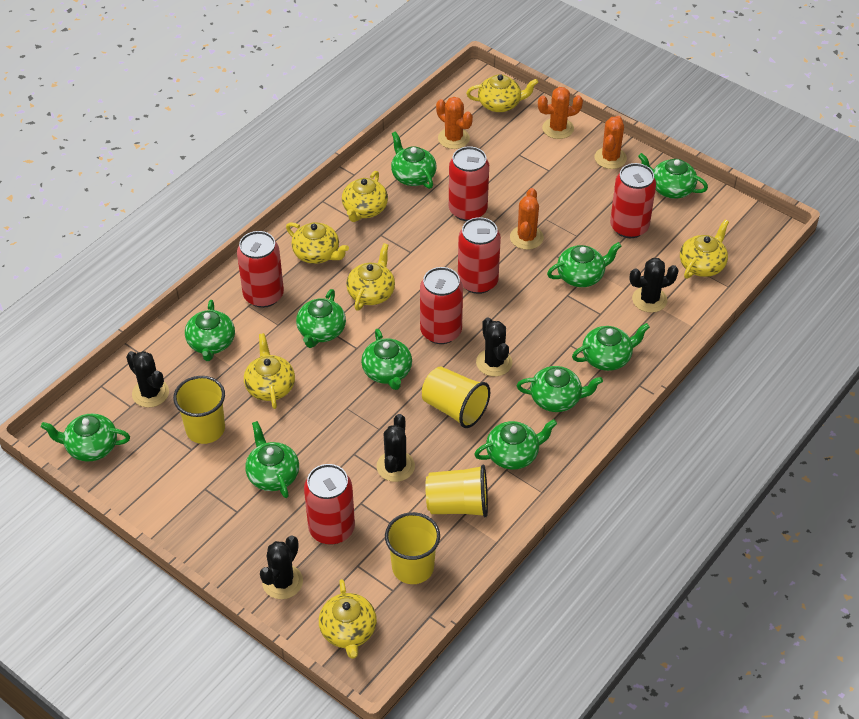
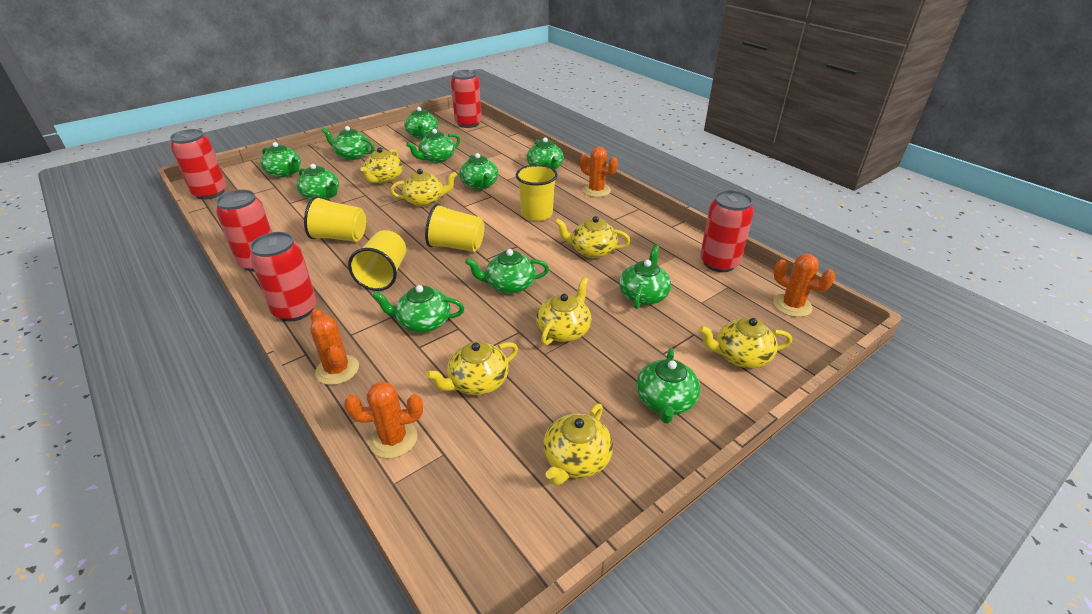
black cactus: 5 -> 0
red can: 6 -> 5

